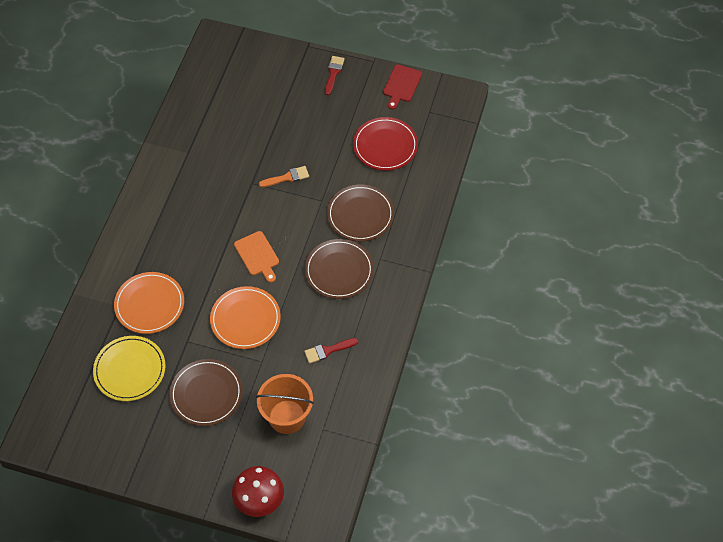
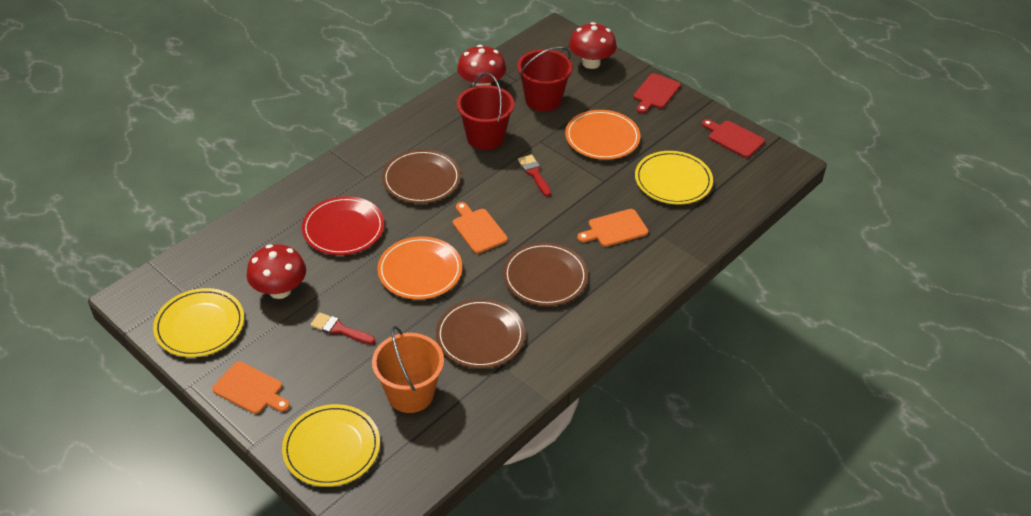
orange brush: 1 -> 0
orange cutting board: 1 -> 3
red bucket: 0 -> 2
red cutting board: 1 -> 2
red mushroom: 1 -> 3
yellow plate: 1 -> 3

